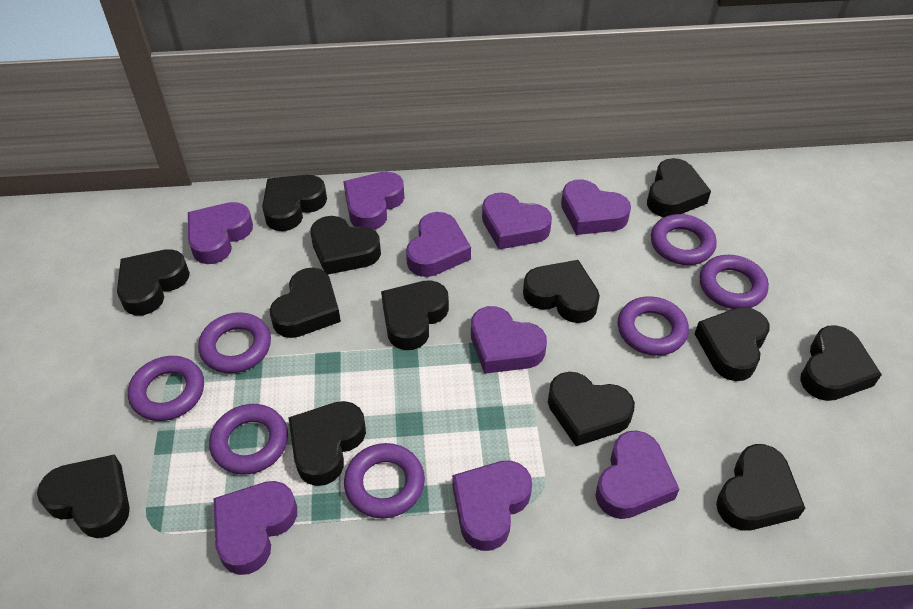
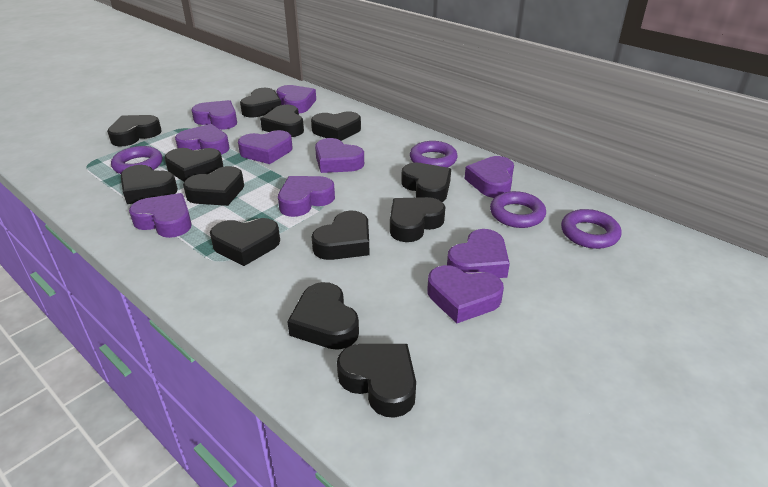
purple heart: 9 -> 10
purple ring: 7 -> 4

